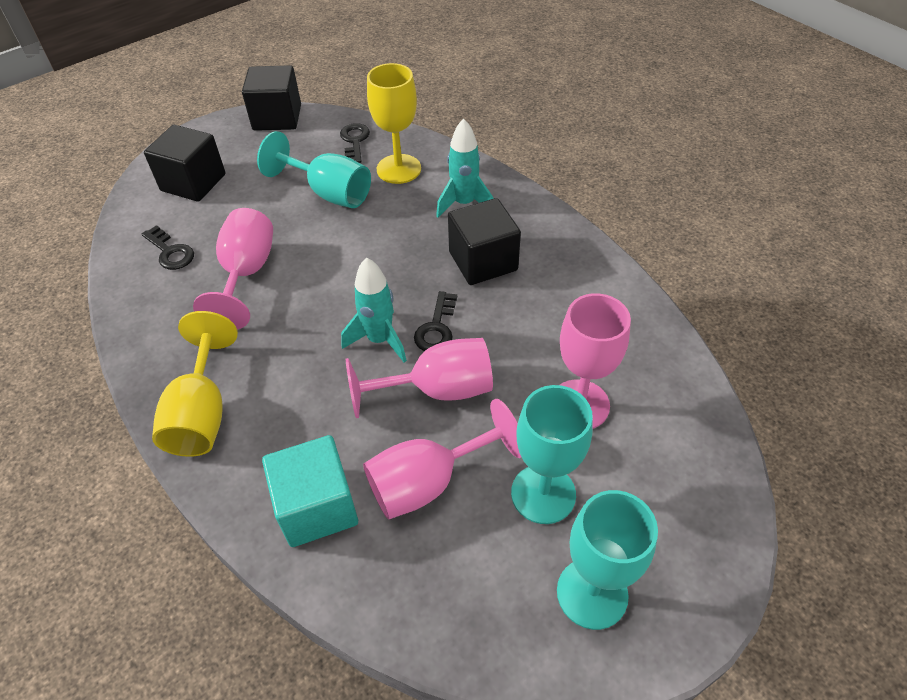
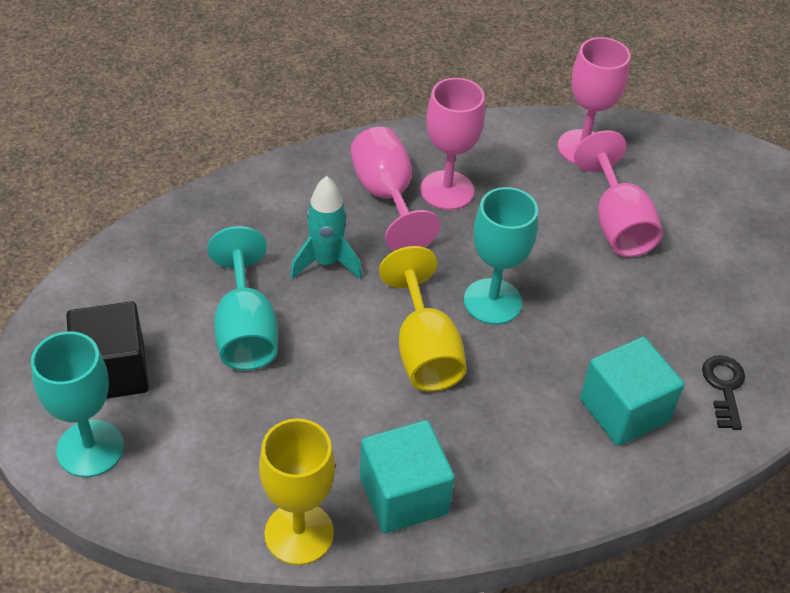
black cube: 3 -> 1
black key: 3 -> 1
turquoise cube: 1 -> 2
turquoise rocket: 2 -> 1

